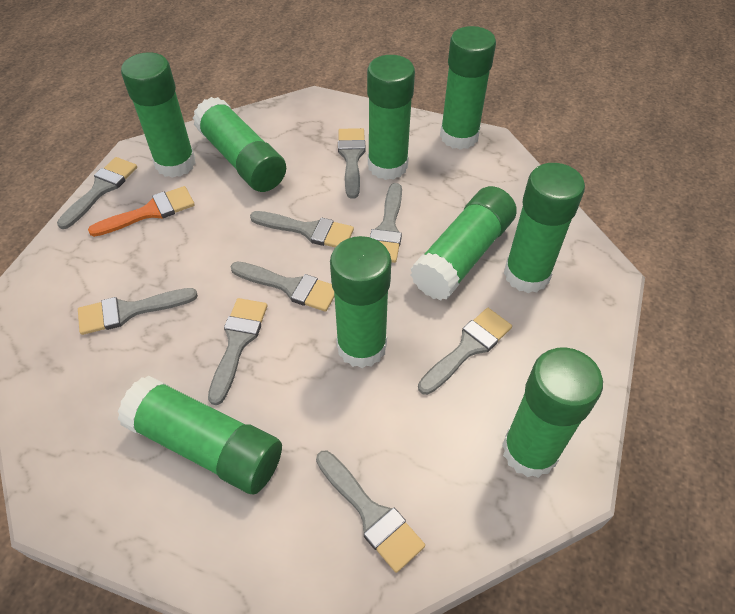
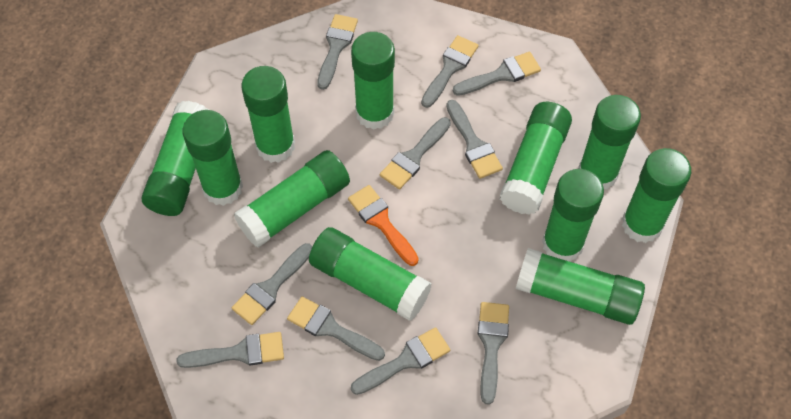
green glue stick: 9 -> 11
grey brush: 9 -> 10

